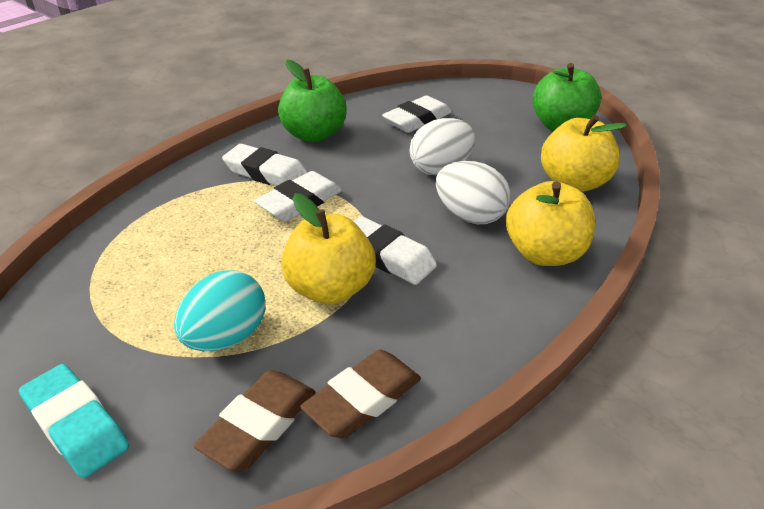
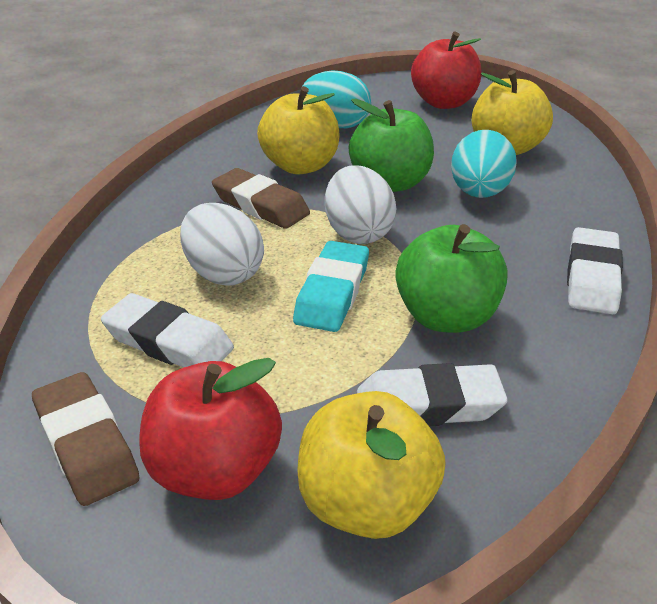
red apple: 0 -> 2
turquoise egg: 1 -> 2
white eraser: 4 -> 3

